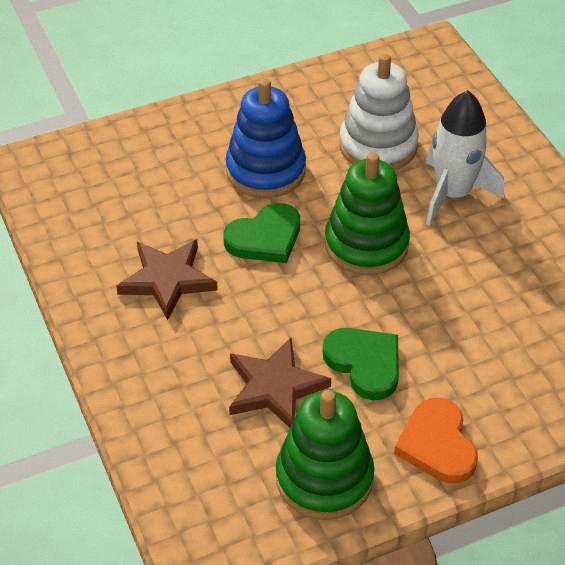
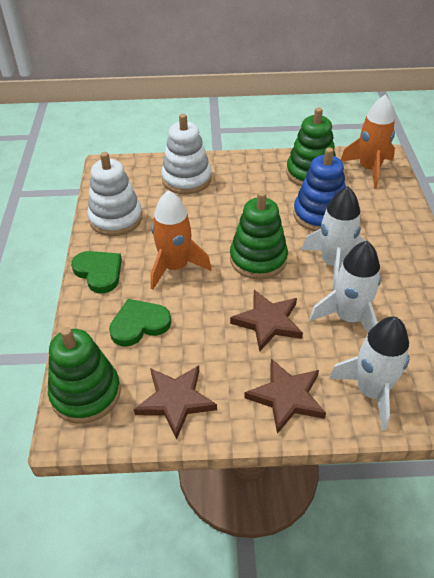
brown star: 2 -> 3
green stacking toy: 2 -> 3
orange heart: 1 -> 0
orange rocket: 0 -> 2
white rocket: 1 -> 3
white stacking toy: 1 -> 2

